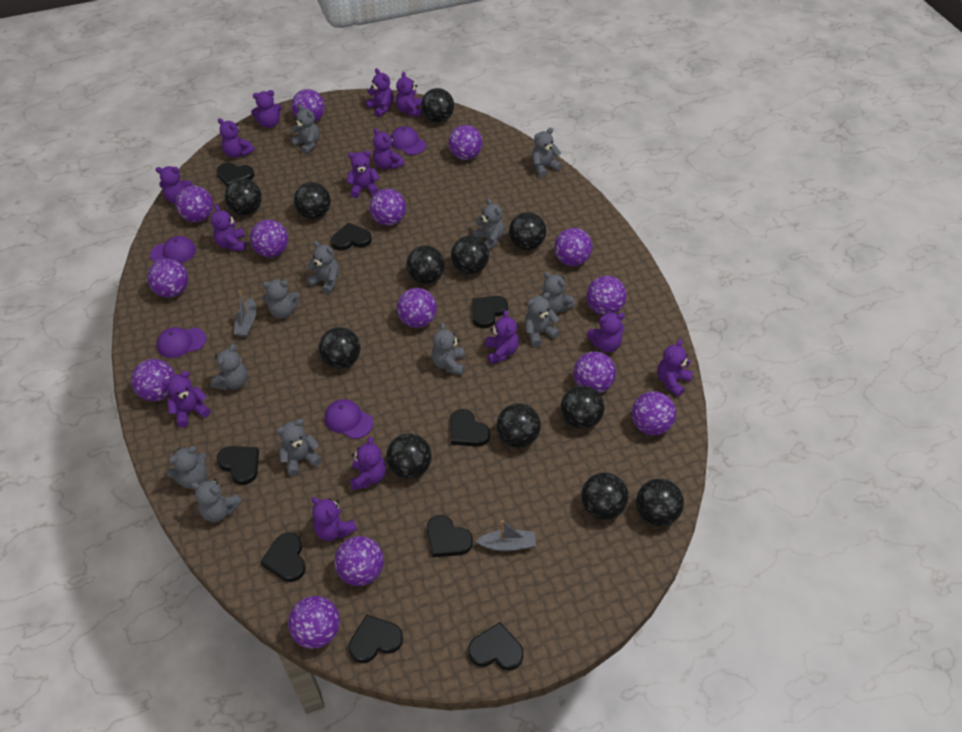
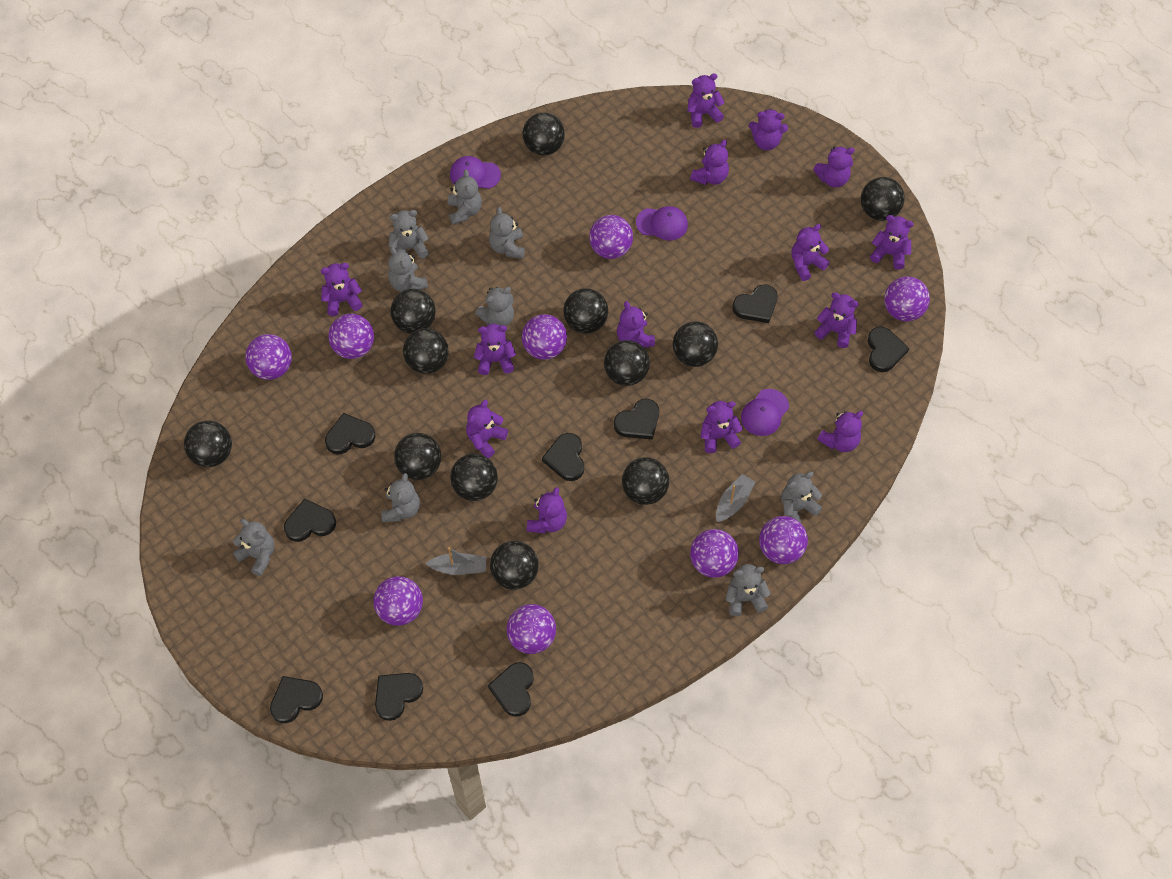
grey teddy bear: 12 -> 9
purple ball: 14 -> 9
purple cap: 4 -> 3

